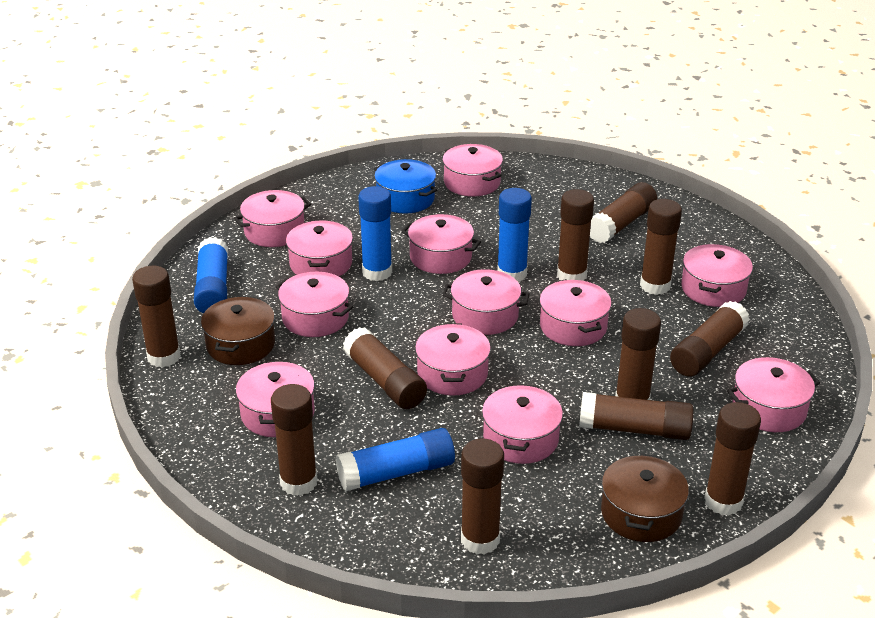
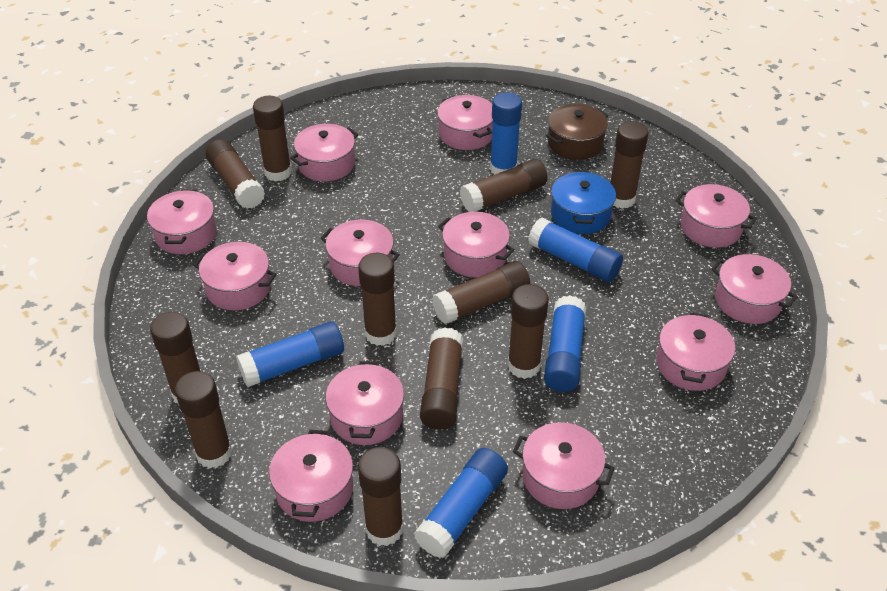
blue glue stick: 4 -> 5
brown pot: 2 -> 1

